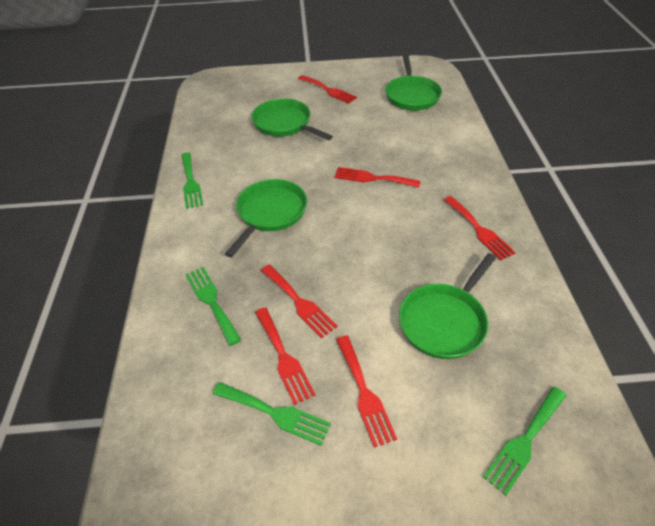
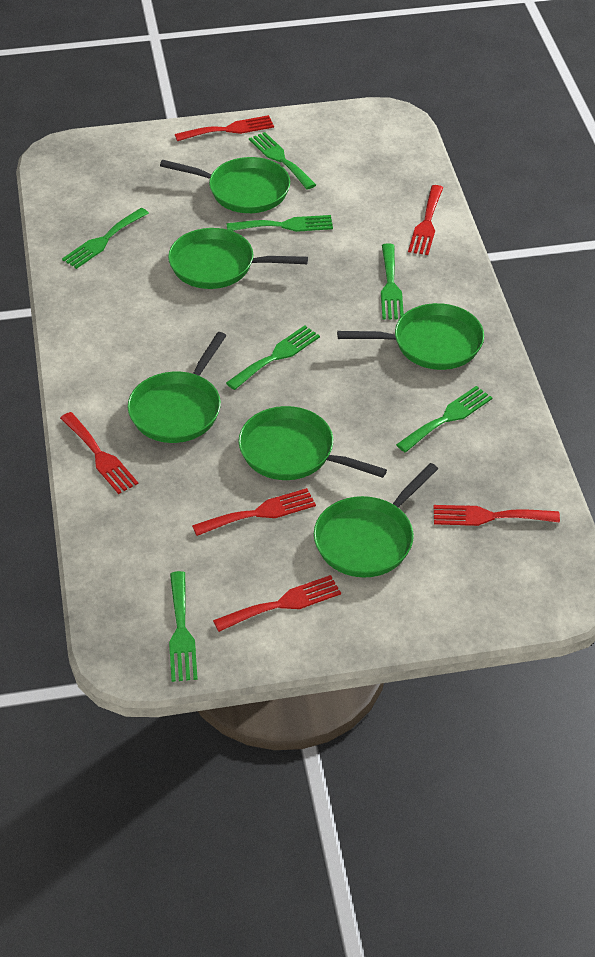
green fork: 4 -> 7
green pan: 4 -> 6

